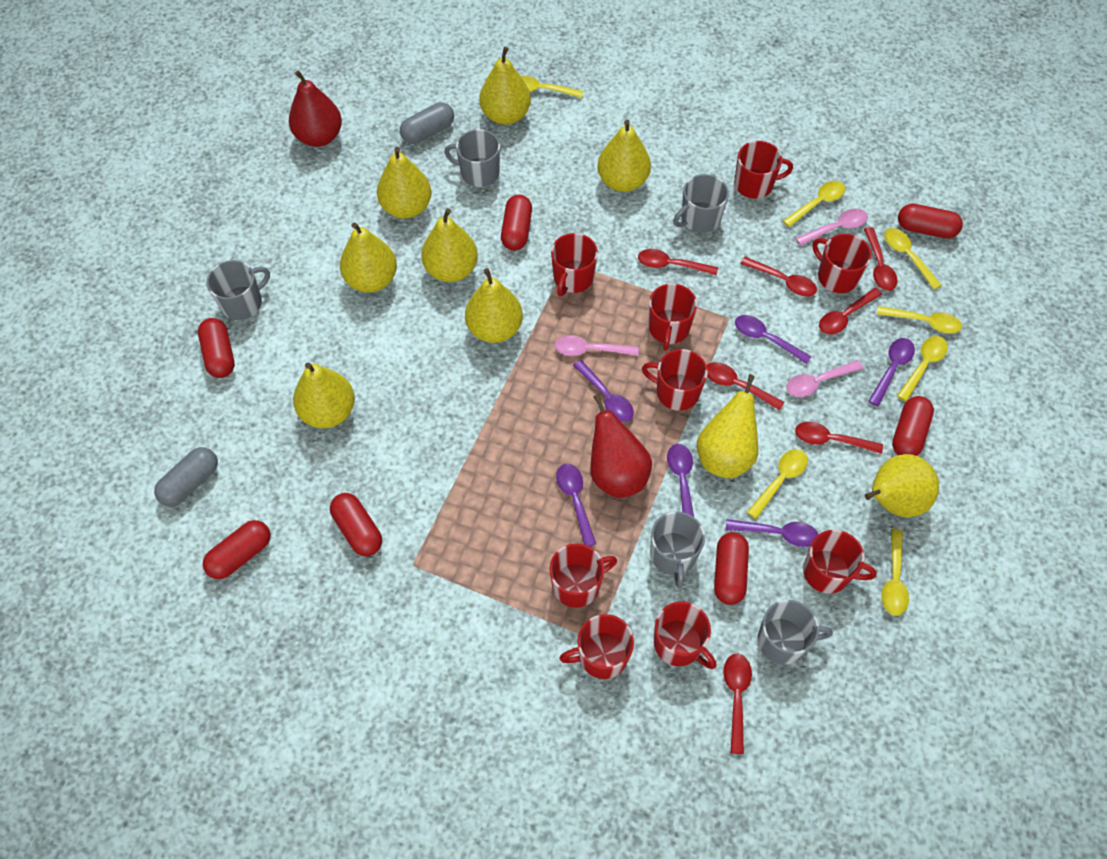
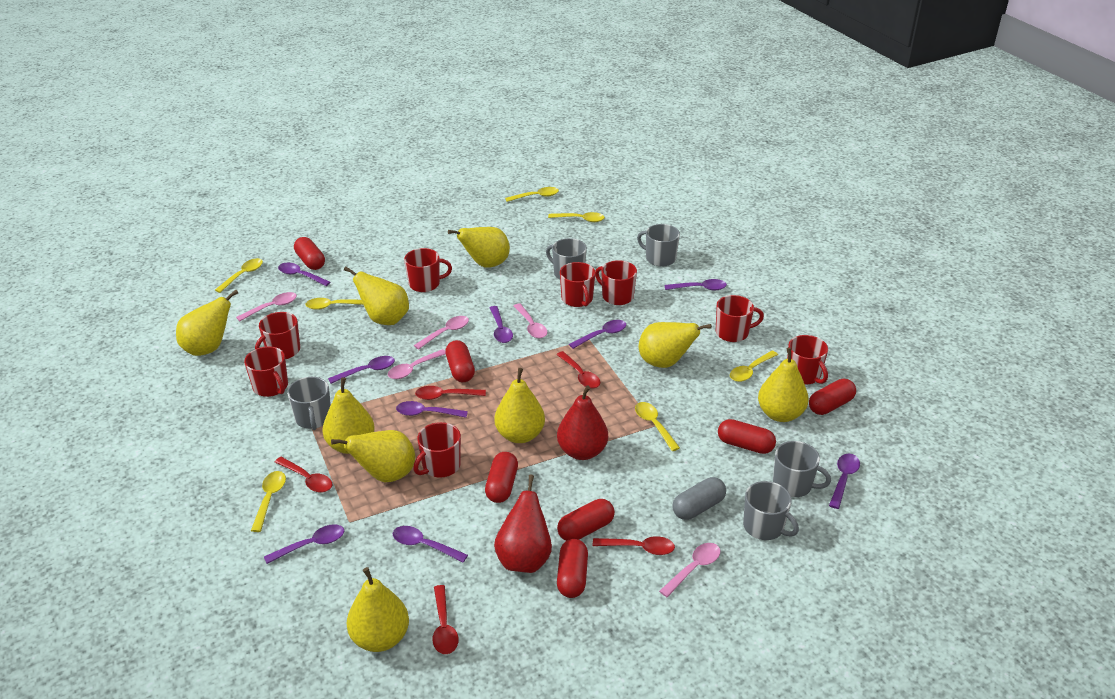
grey capsule: 2 -> 1
pink spoon: 3 -> 5
purple spoon: 6 -> 9
red mug: 9 -> 8
red spoon: 7 -> 5

